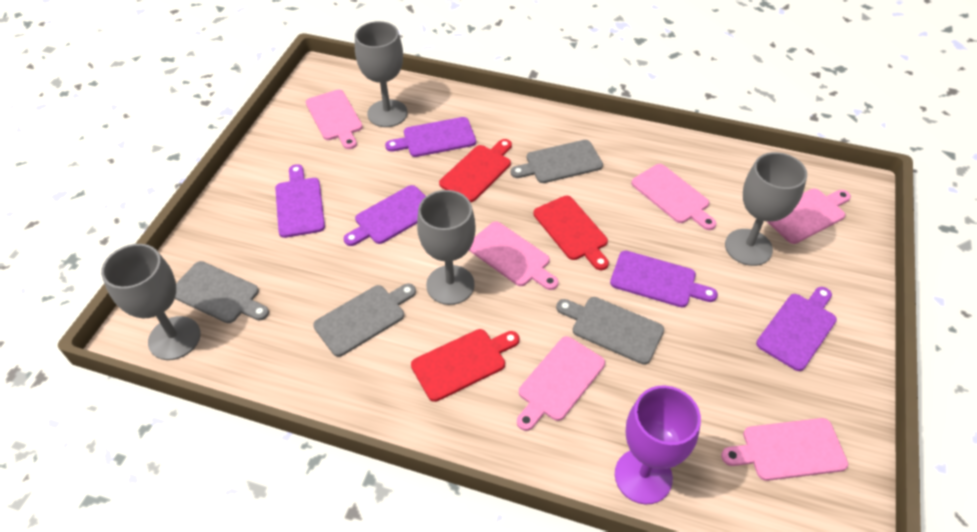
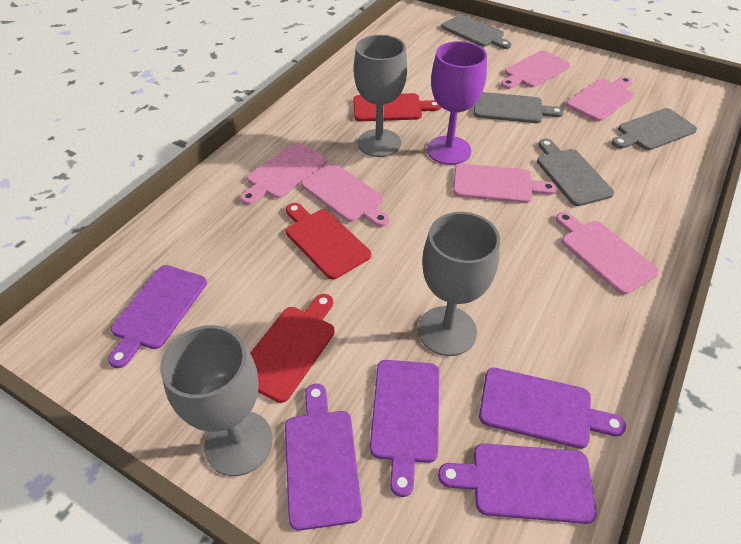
grey goblet: 4 -> 3

